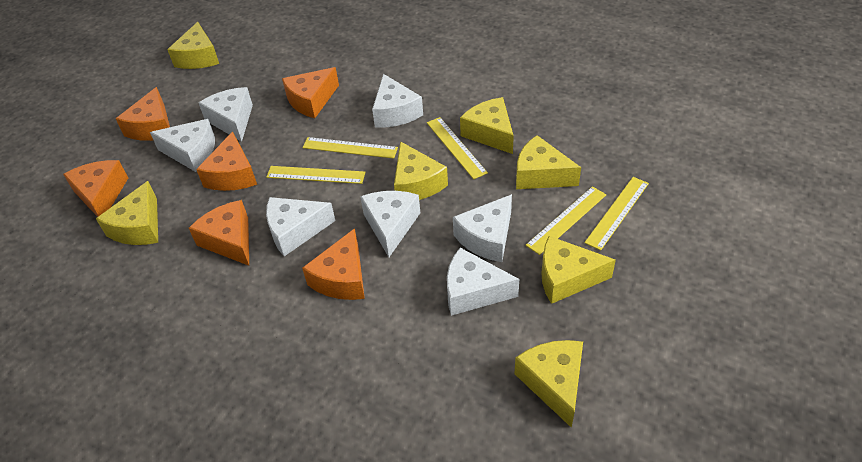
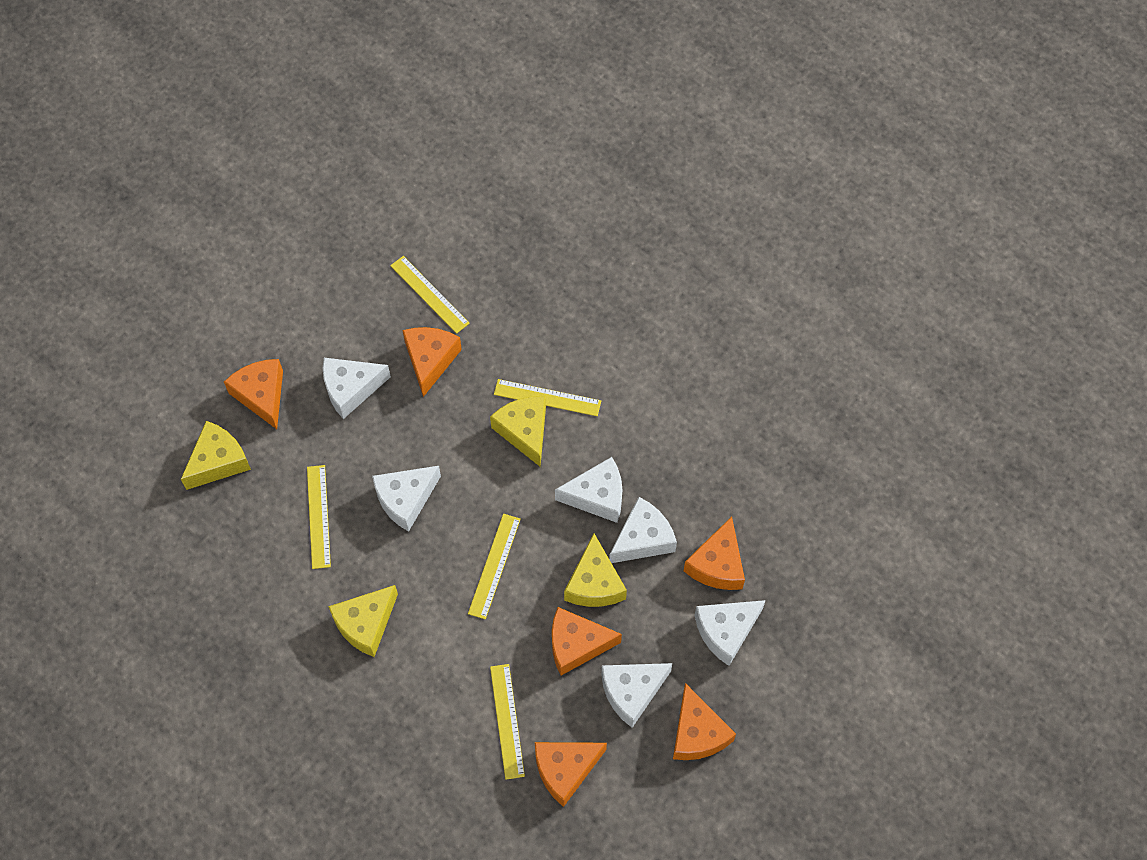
white cheese: 7 -> 6
yellow cheese: 7 -> 4

